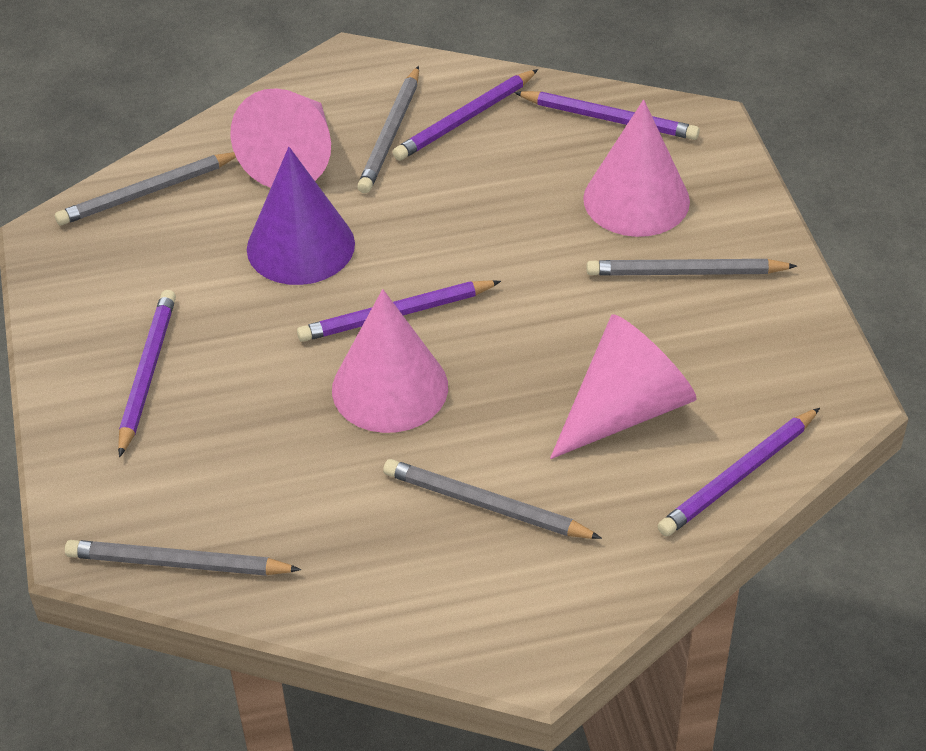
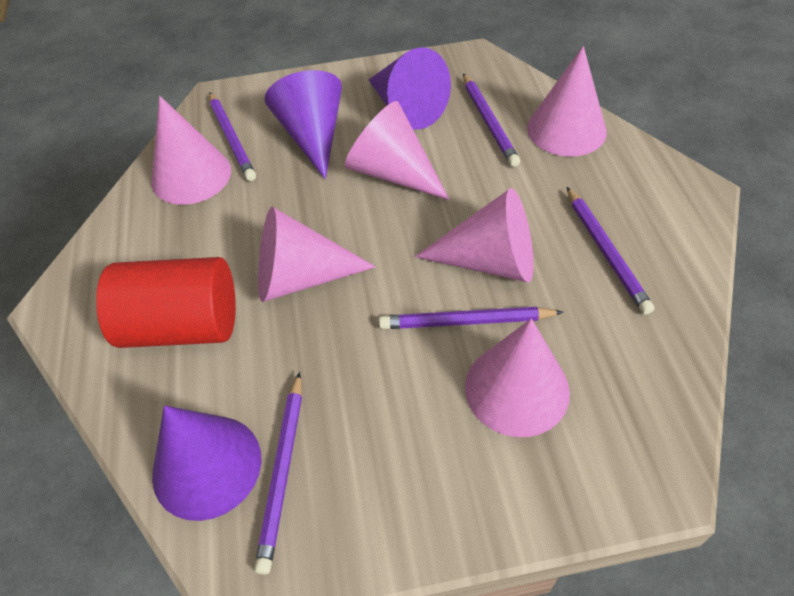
grey pencil: 5 -> 0
pink cone: 4 -> 6
purple cone: 1 -> 3
red cylinder: 0 -> 1

